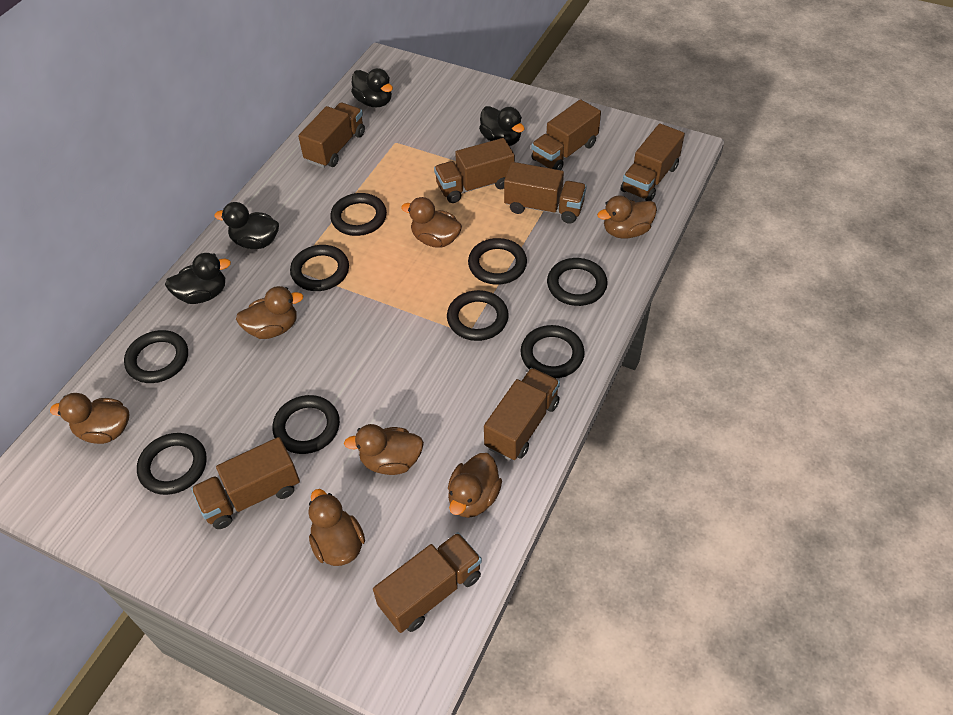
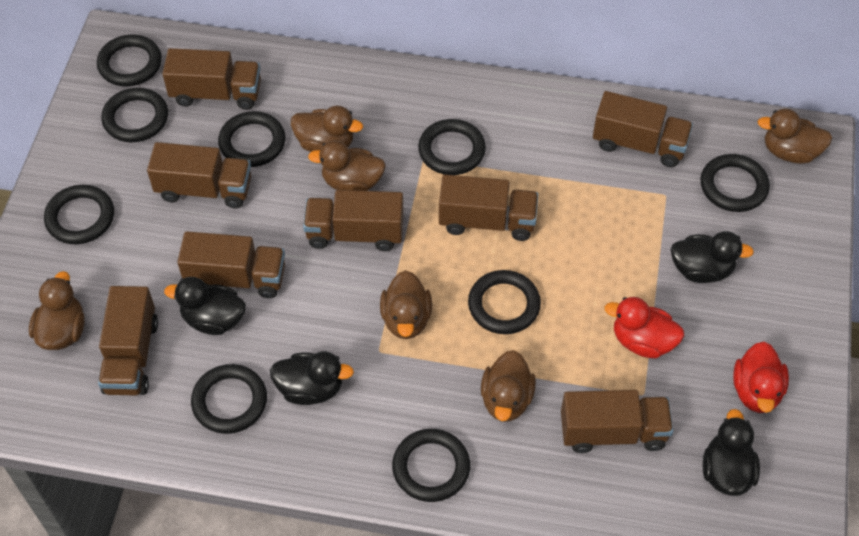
brown duck: 7 -> 6
red duck: 0 -> 2

